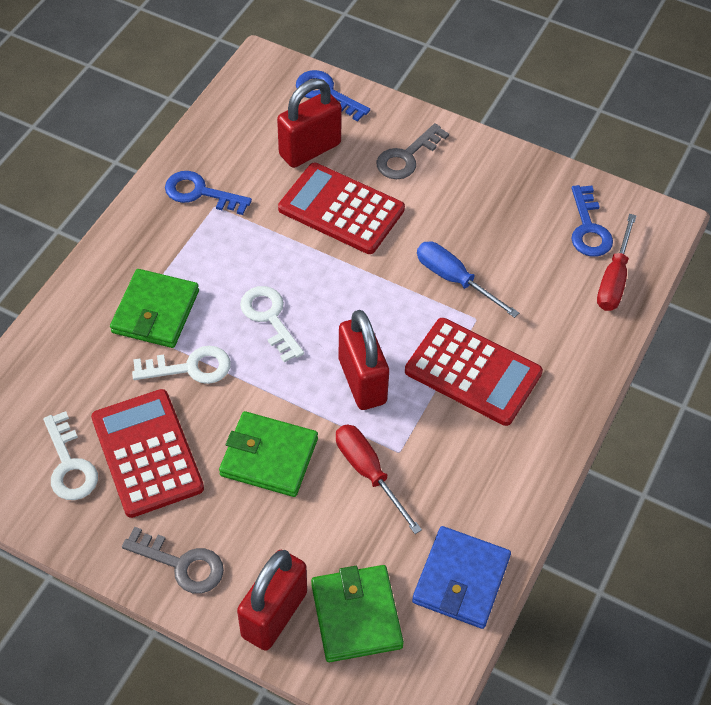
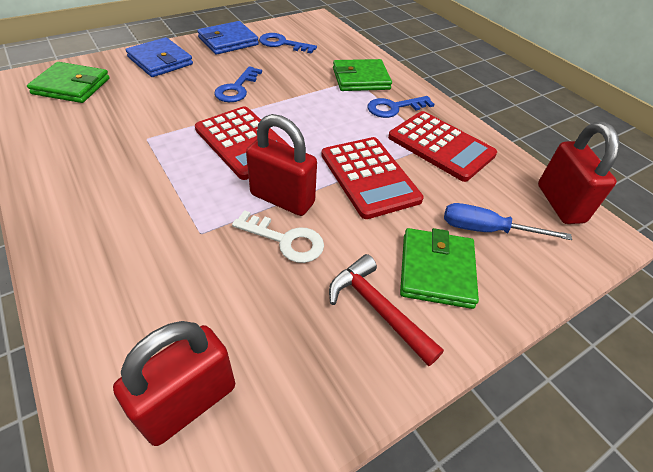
blue wallet: 1 -> 2
grey key: 2 -> 0
red hammer: 0 -> 1
red screwdriver: 2 -> 0
white key: 3 -> 1

